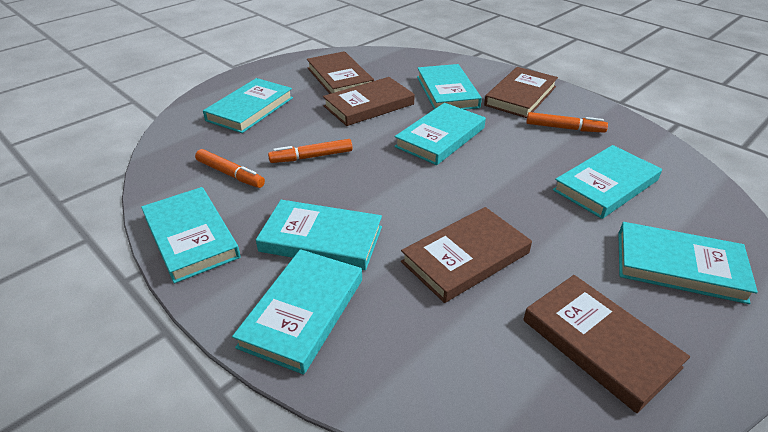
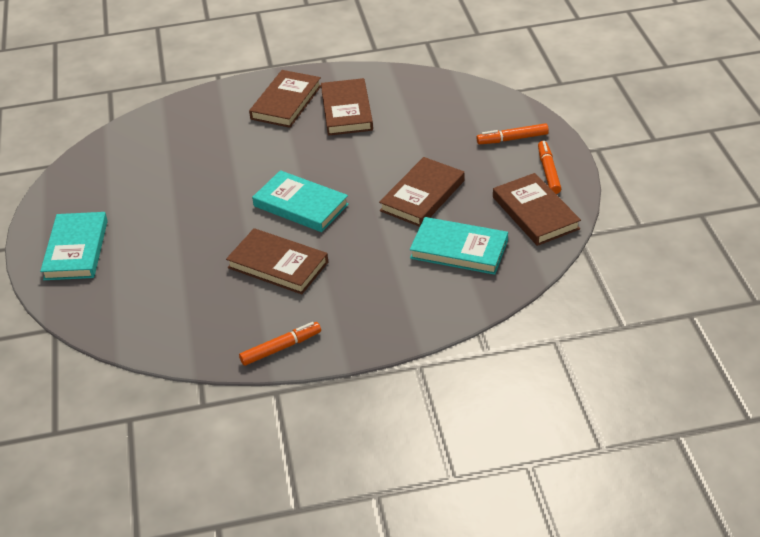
turquoise book: 8 -> 3

